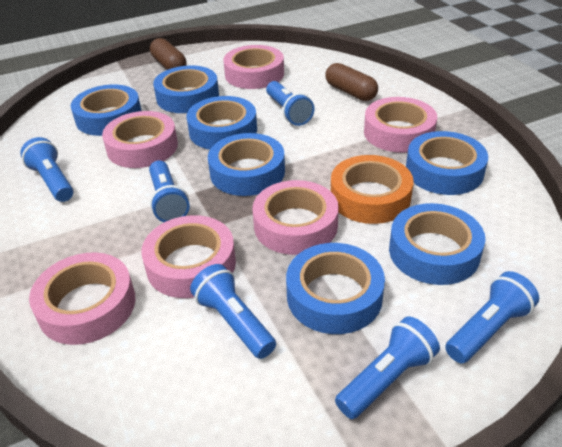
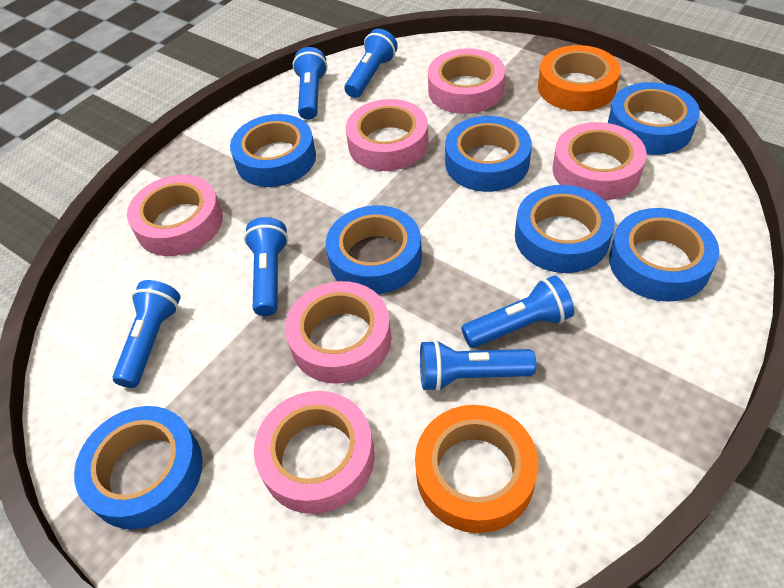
brown capsule: 2 -> 0
orange tape: 1 -> 2

